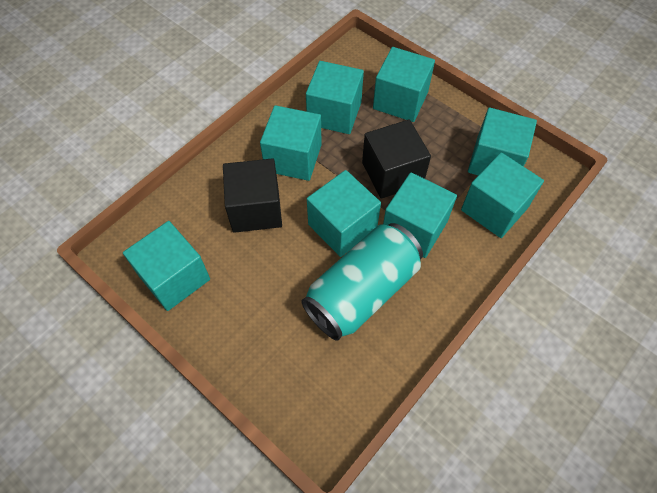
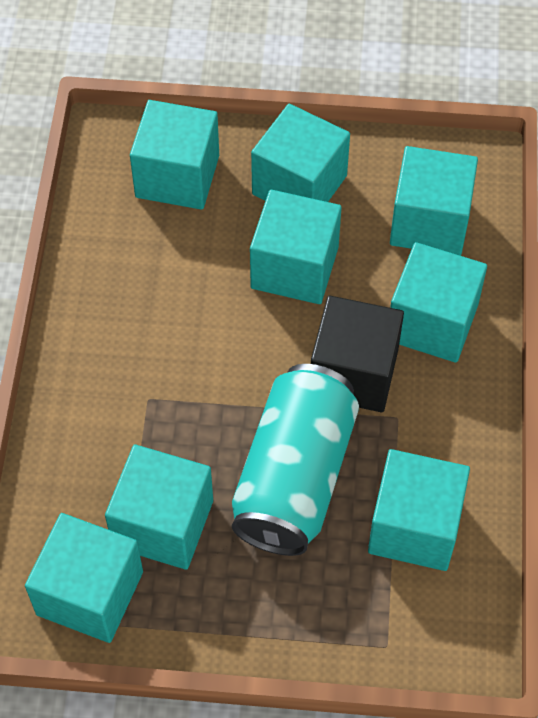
black cube: 2 -> 1

